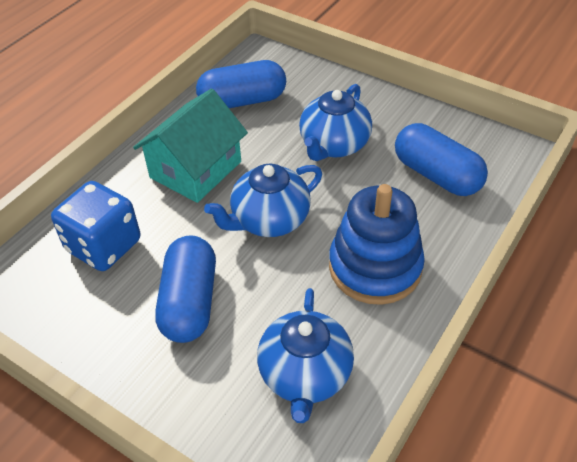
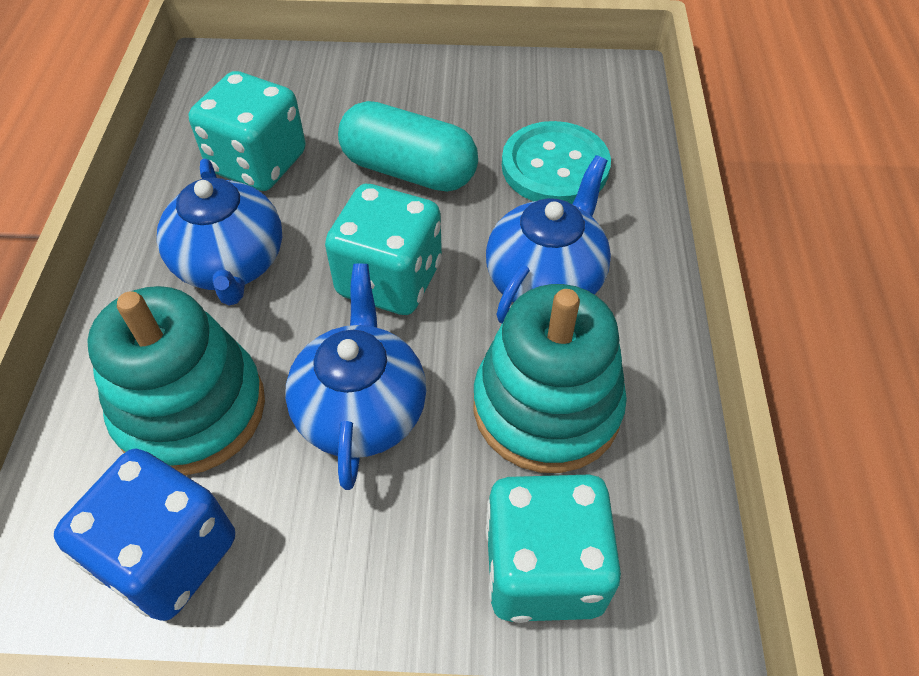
blue capsule: 3 -> 0
blue stacking toy: 1 -> 0
turquoise button: 0 -> 1
turquoise capsule: 0 -> 1
turquoise dice: 0 -> 3
turquoise house: 1 -> 0
turquoise stacking toy: 0 -> 2

